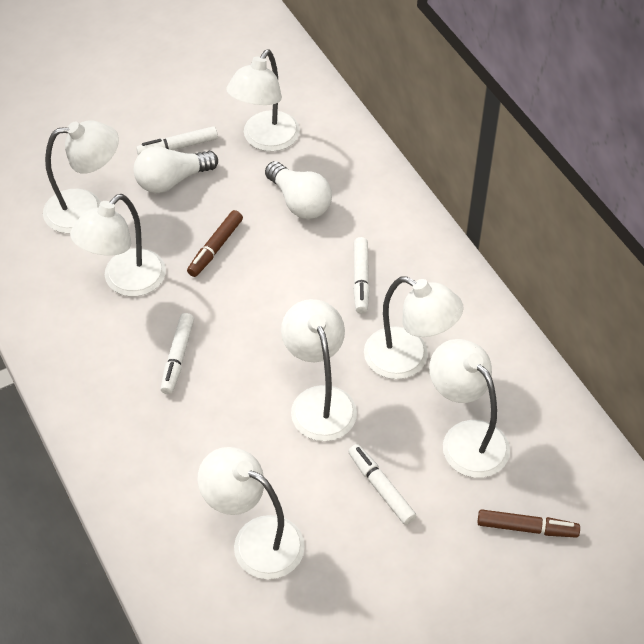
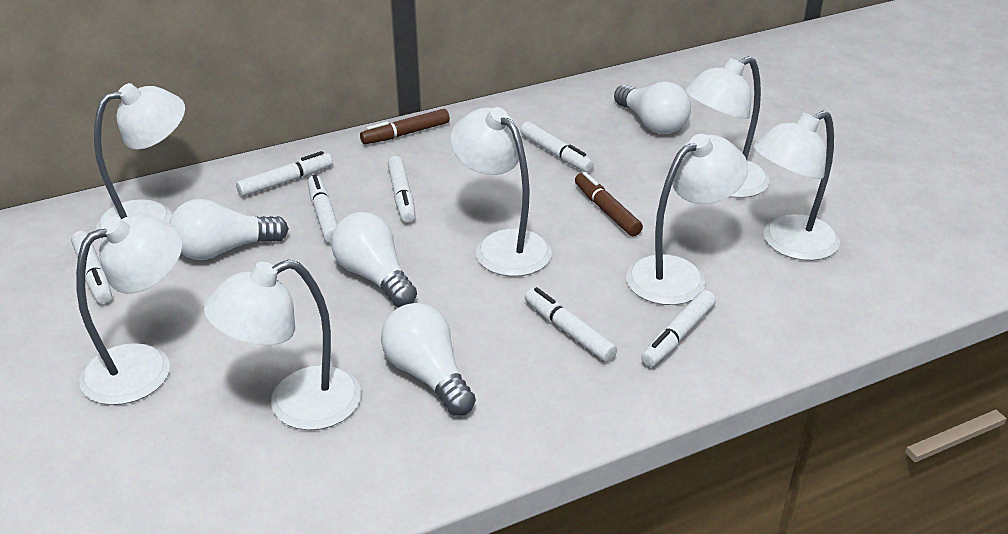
white light bulb: 2 -> 4
white marker: 4 -> 7

